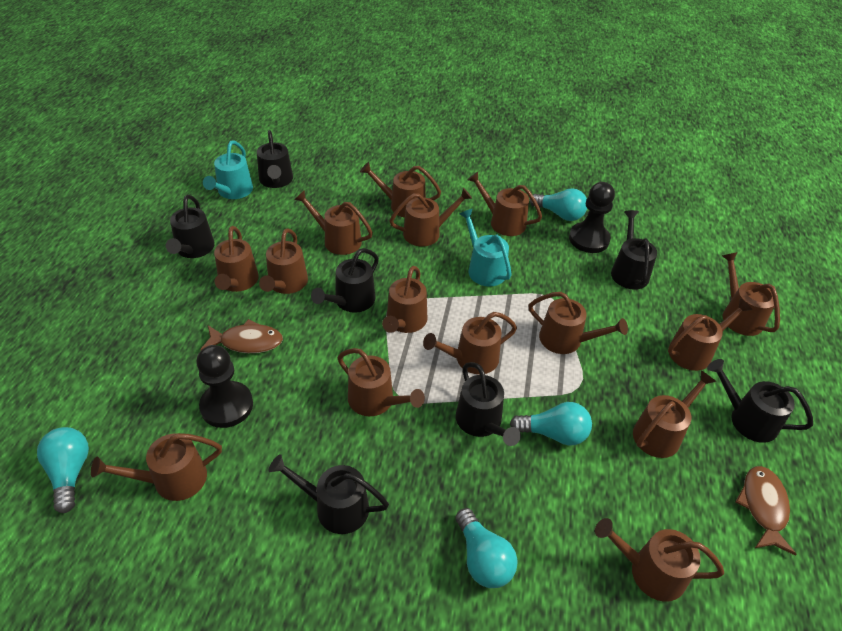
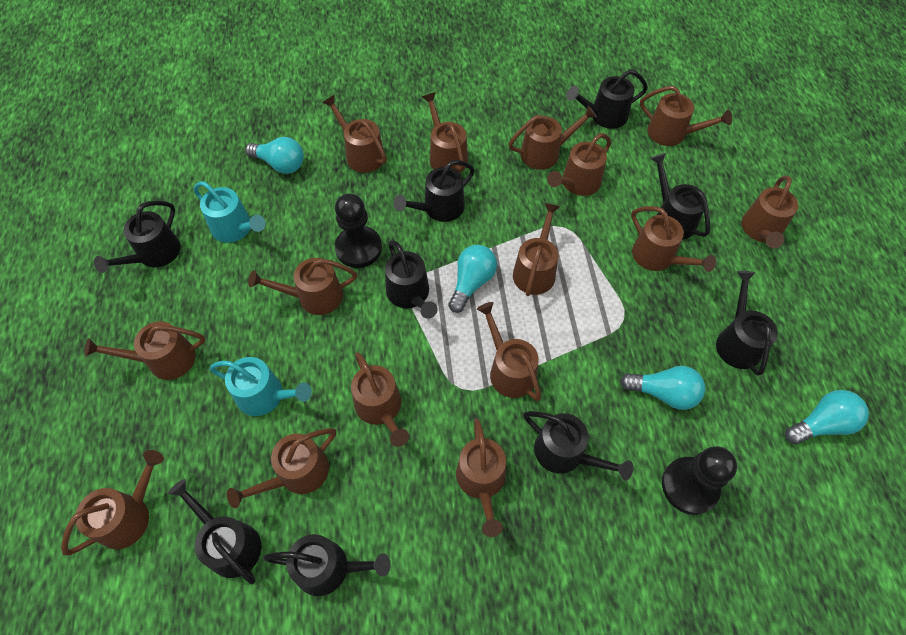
black watering can: 7 -> 9
brown fish: 2 -> 0

